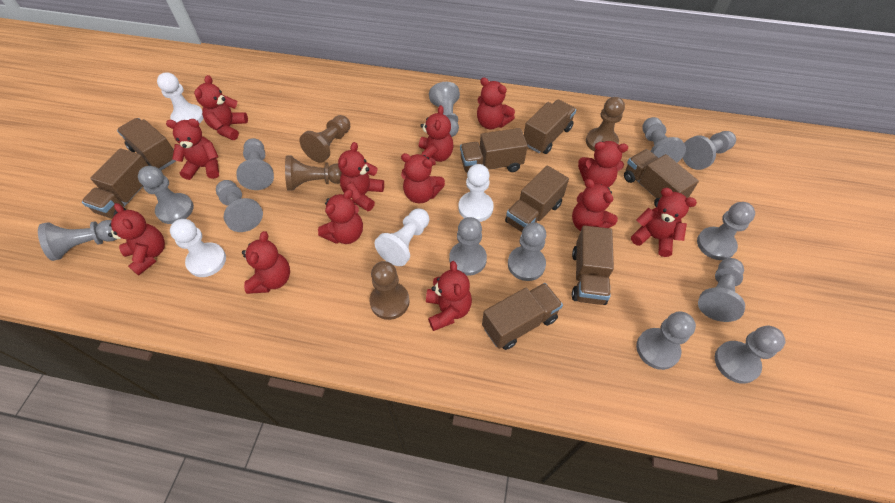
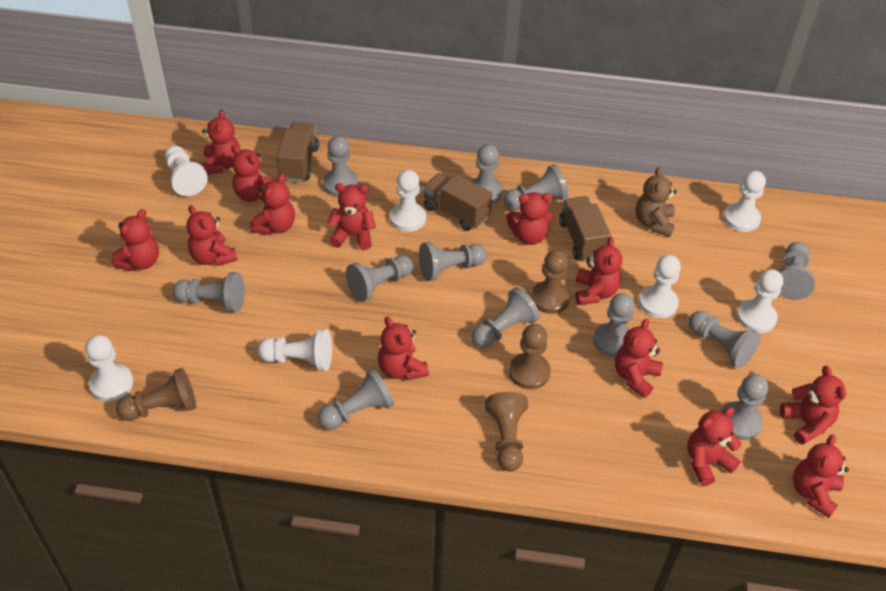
brown teddy bear: 0 -> 1
brown truck: 8 -> 3
grey pawn: 13 -> 12
white pawn: 4 -> 7

